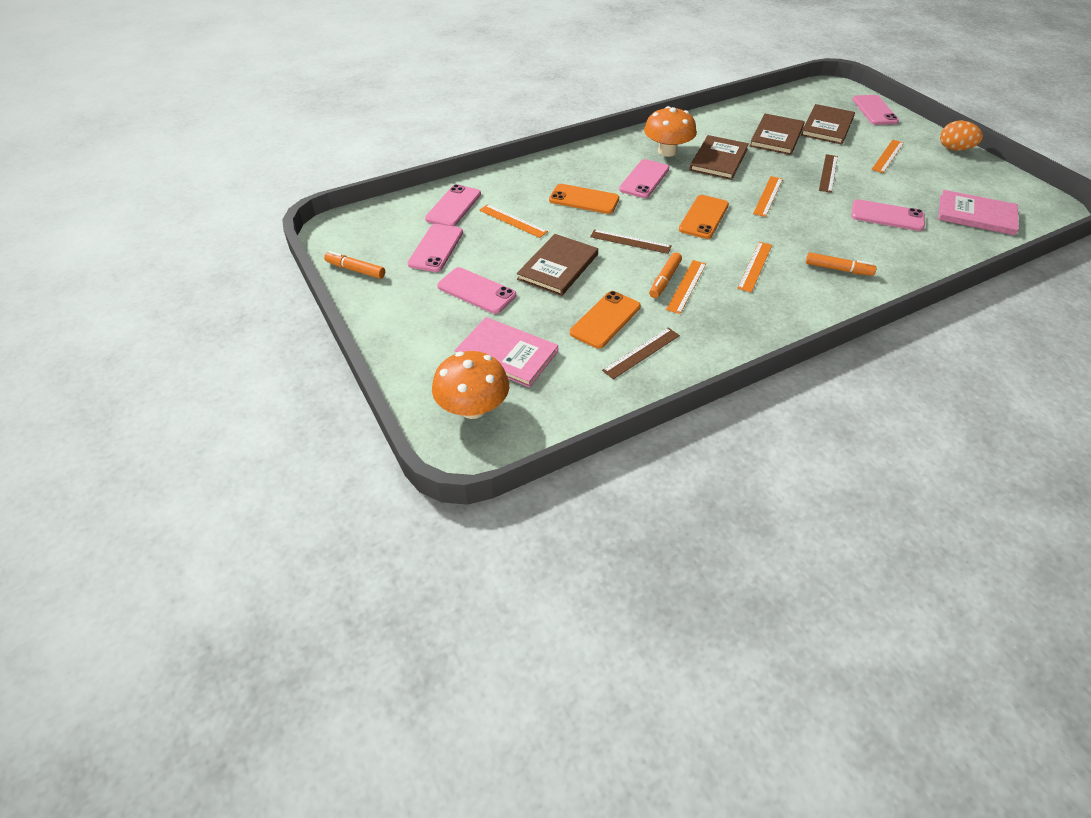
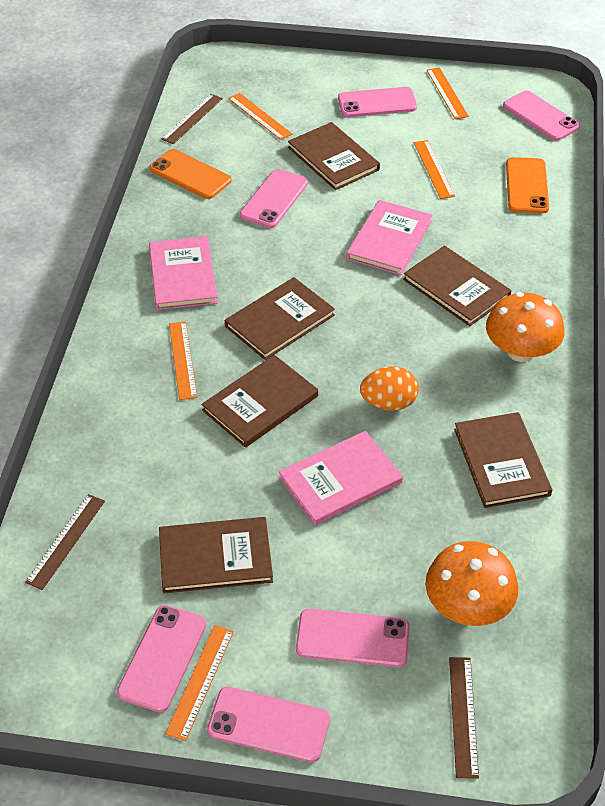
brown book: 4 -> 6
orange marker: 3 -> 0
orange phone: 3 -> 2
pink book: 2 -> 3

